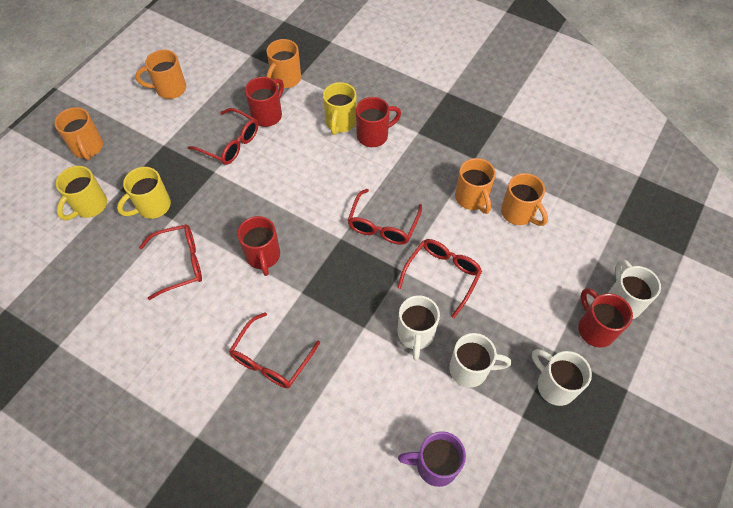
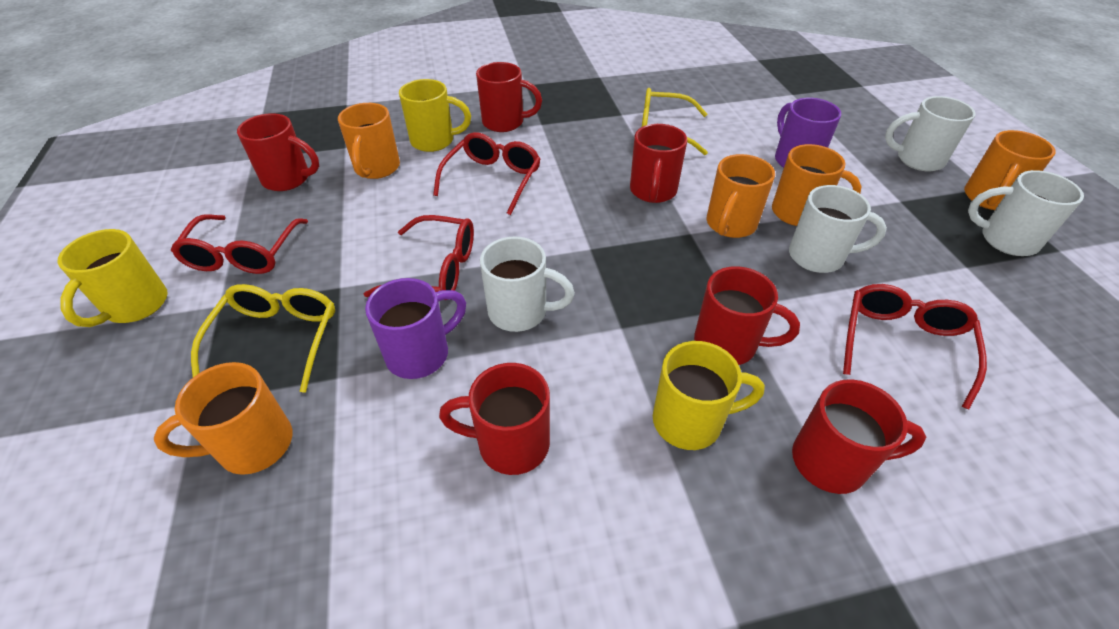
purple mug: 1 -> 2
red glasses: 5 -> 4
red mug: 4 -> 6
yellow glasses: 0 -> 2

